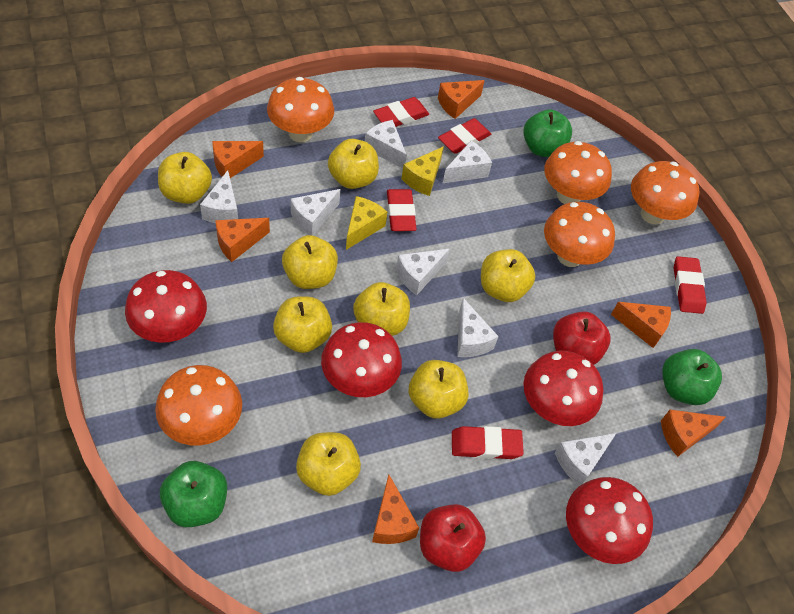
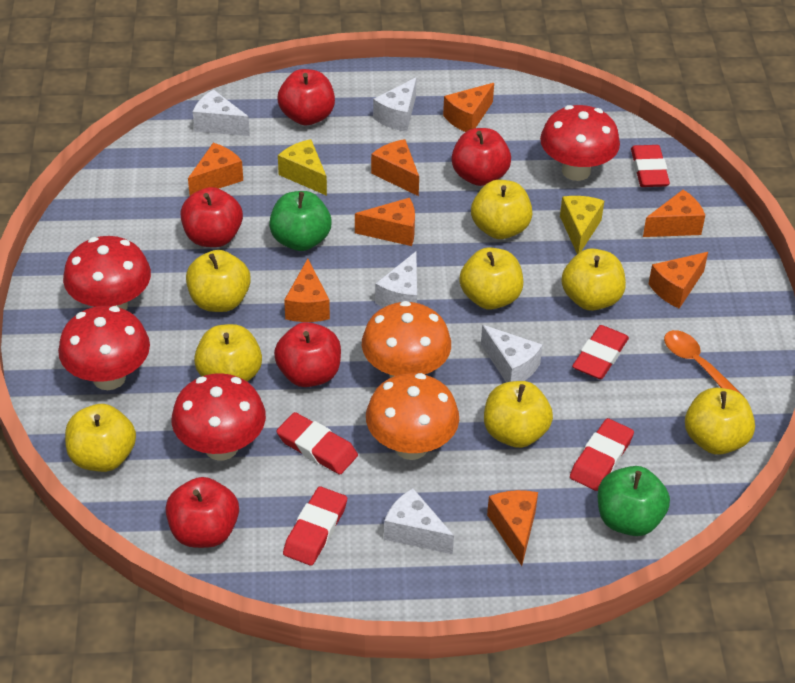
green apple: 3 -> 2
orange cheese: 6 -> 8
orange mushroom: 5 -> 2
orange spoon: 0 -> 1
red apple: 2 -> 5
white cheese: 7 -> 5

